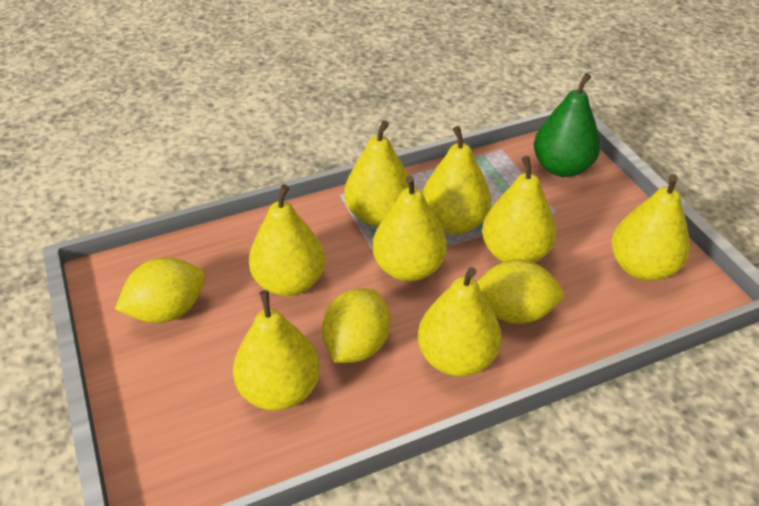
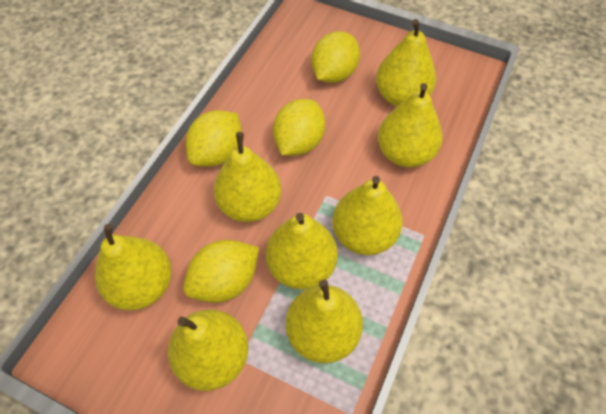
green pear: 1 -> 0
yellow lemon: 3 -> 4

